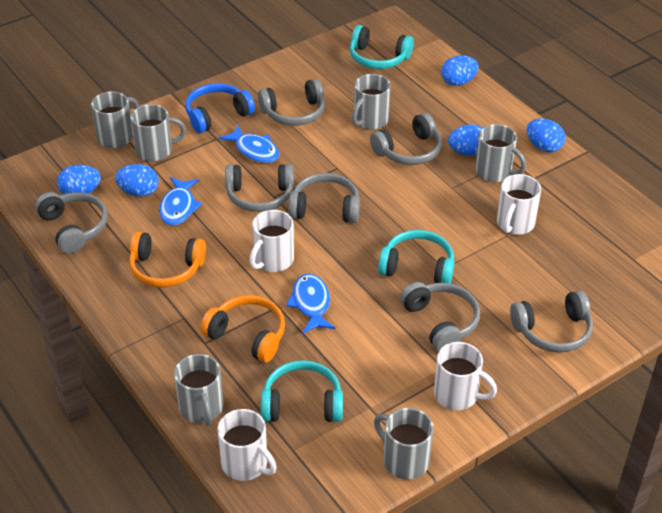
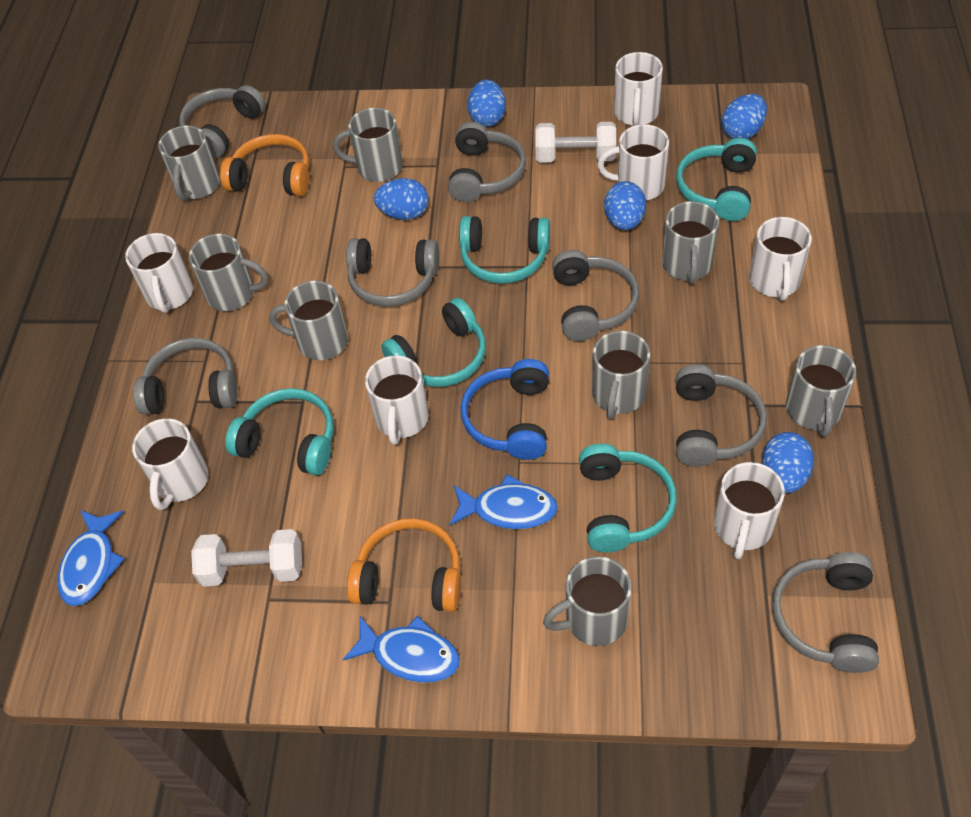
grey mug: 6 -> 8
turquoise headphones: 3 -> 5
white dumbbell: 0 -> 2
white mug: 4 -> 7

